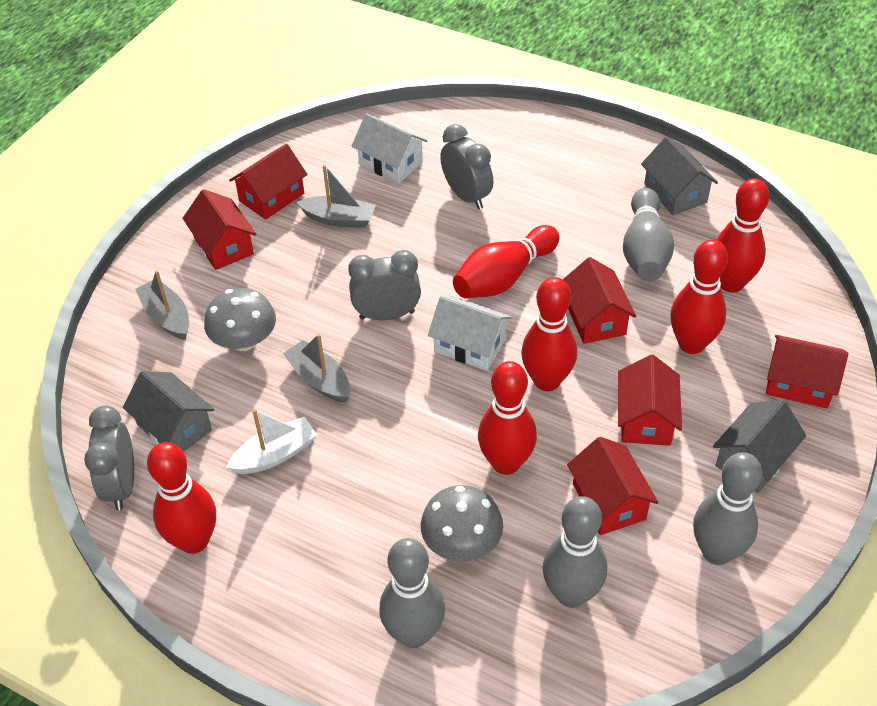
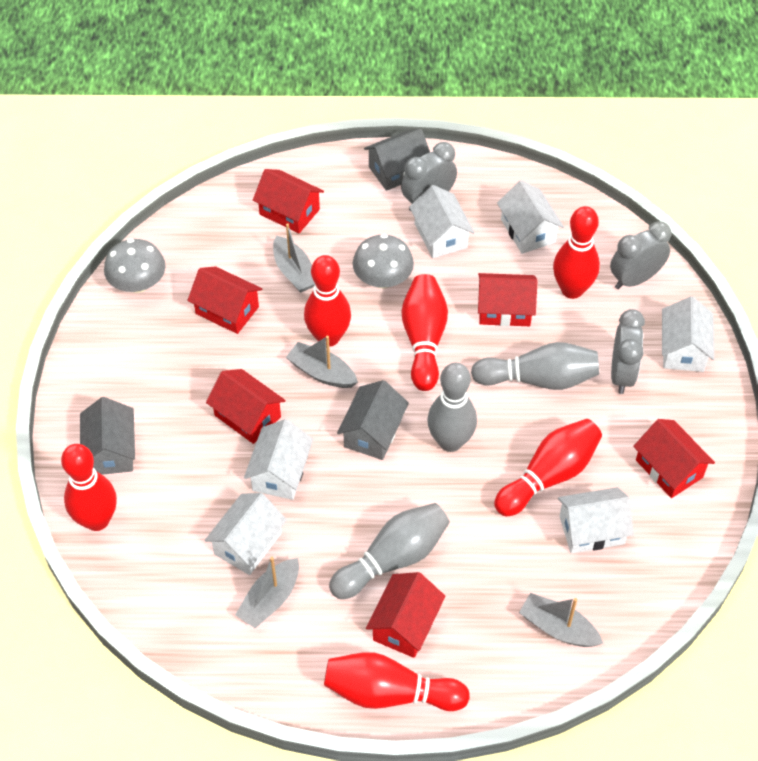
grey boat: 3 -> 4
grey bowling pin: 4 -> 3
white boat: 1 -> 0
white house: 2 -> 6

